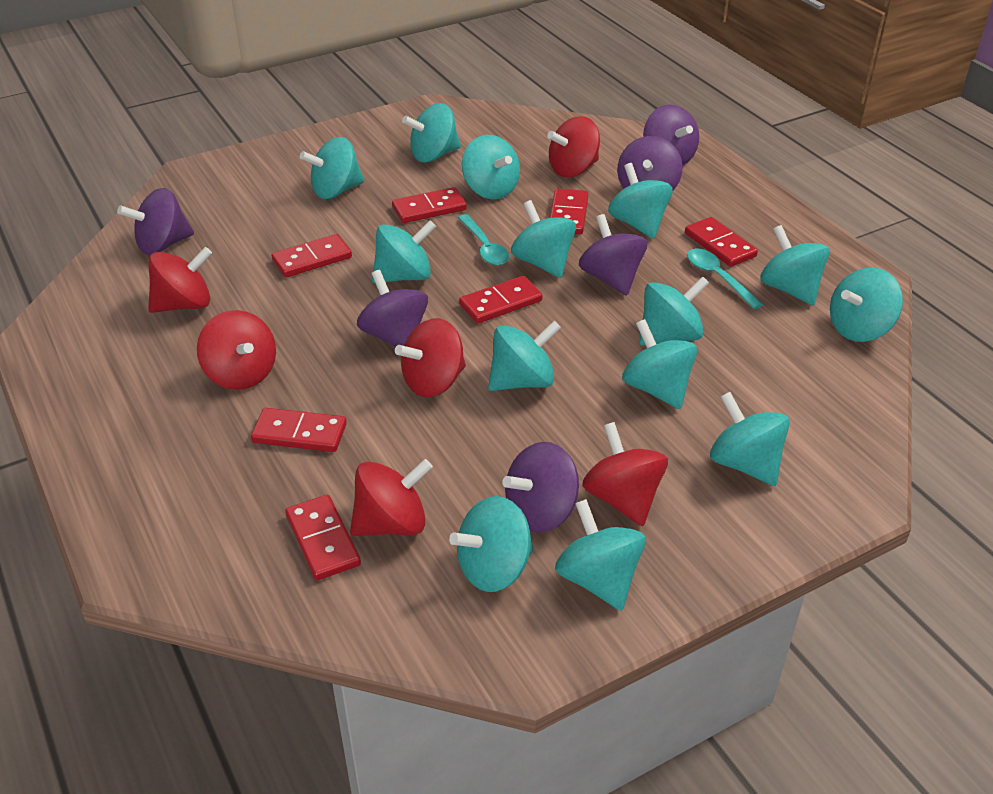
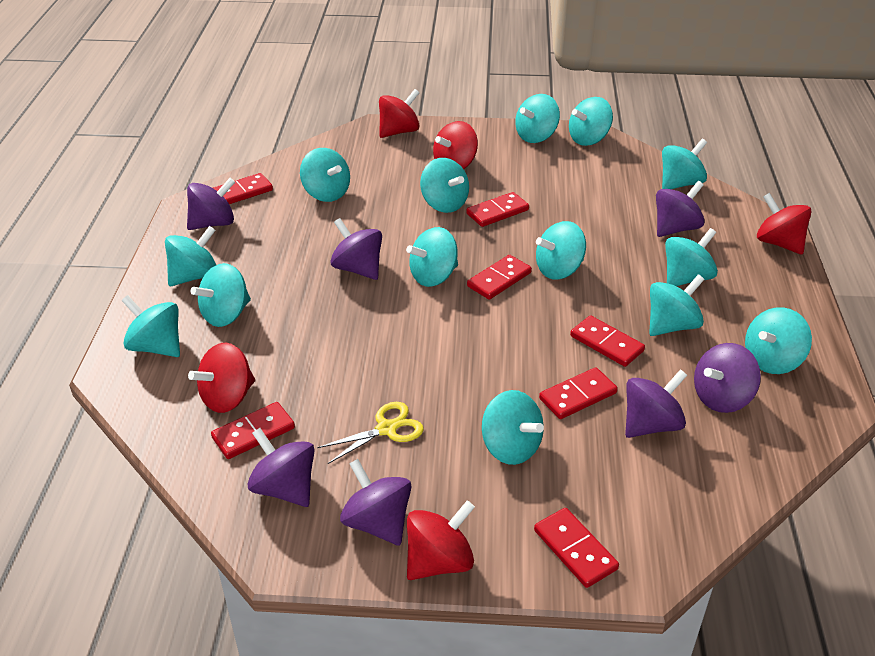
purple spinning top: 6 -> 7
red spinning top: 6 -> 5
turquoise spoon: 2 -> 0
yellow scissors: 0 -> 1

